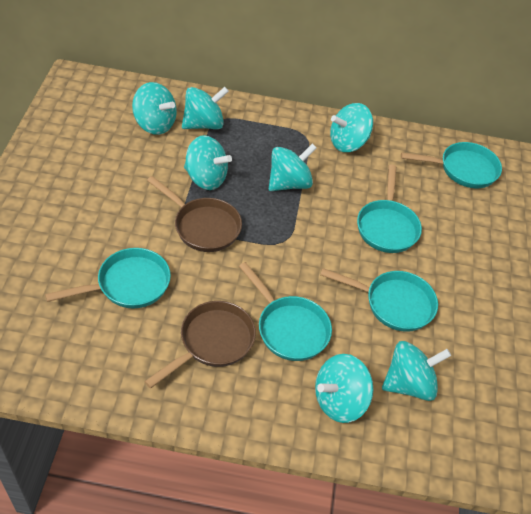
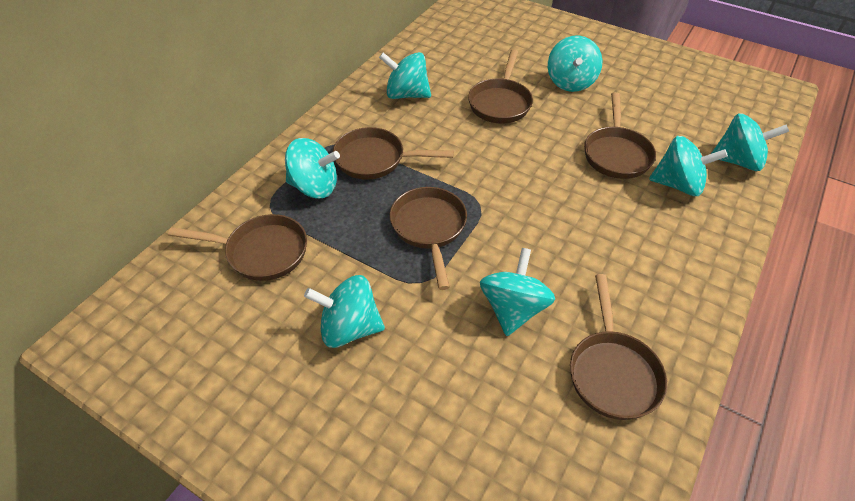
brown pan: 2 -> 6
turquoise pan: 5 -> 0

